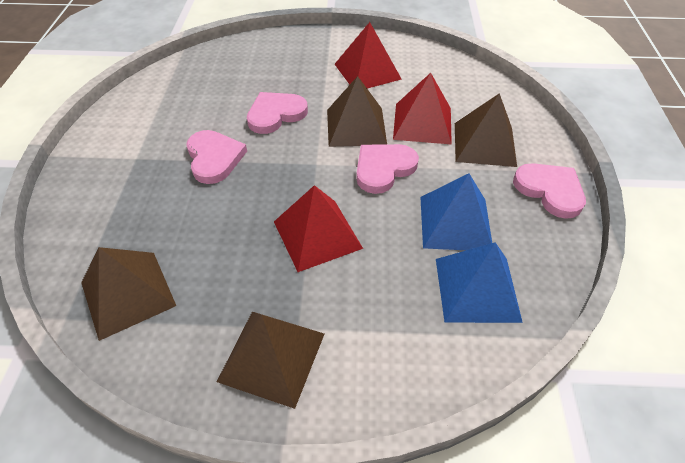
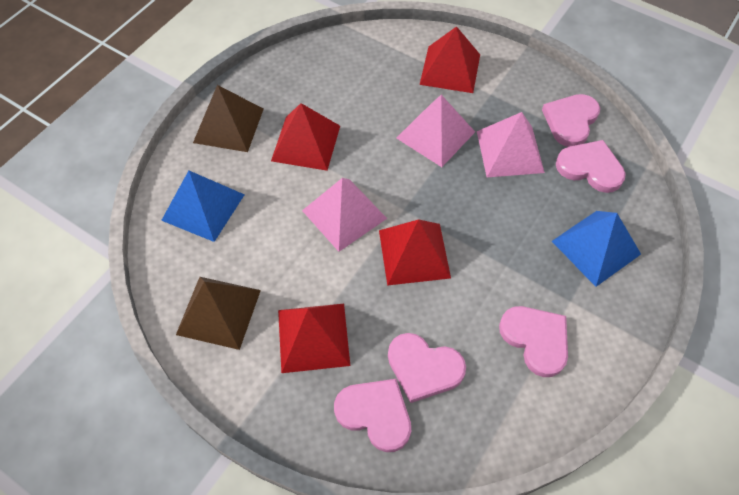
brown pyramid: 4 -> 2
pink heart: 4 -> 5
pink pyramid: 0 -> 3
red pyramid: 3 -> 4

